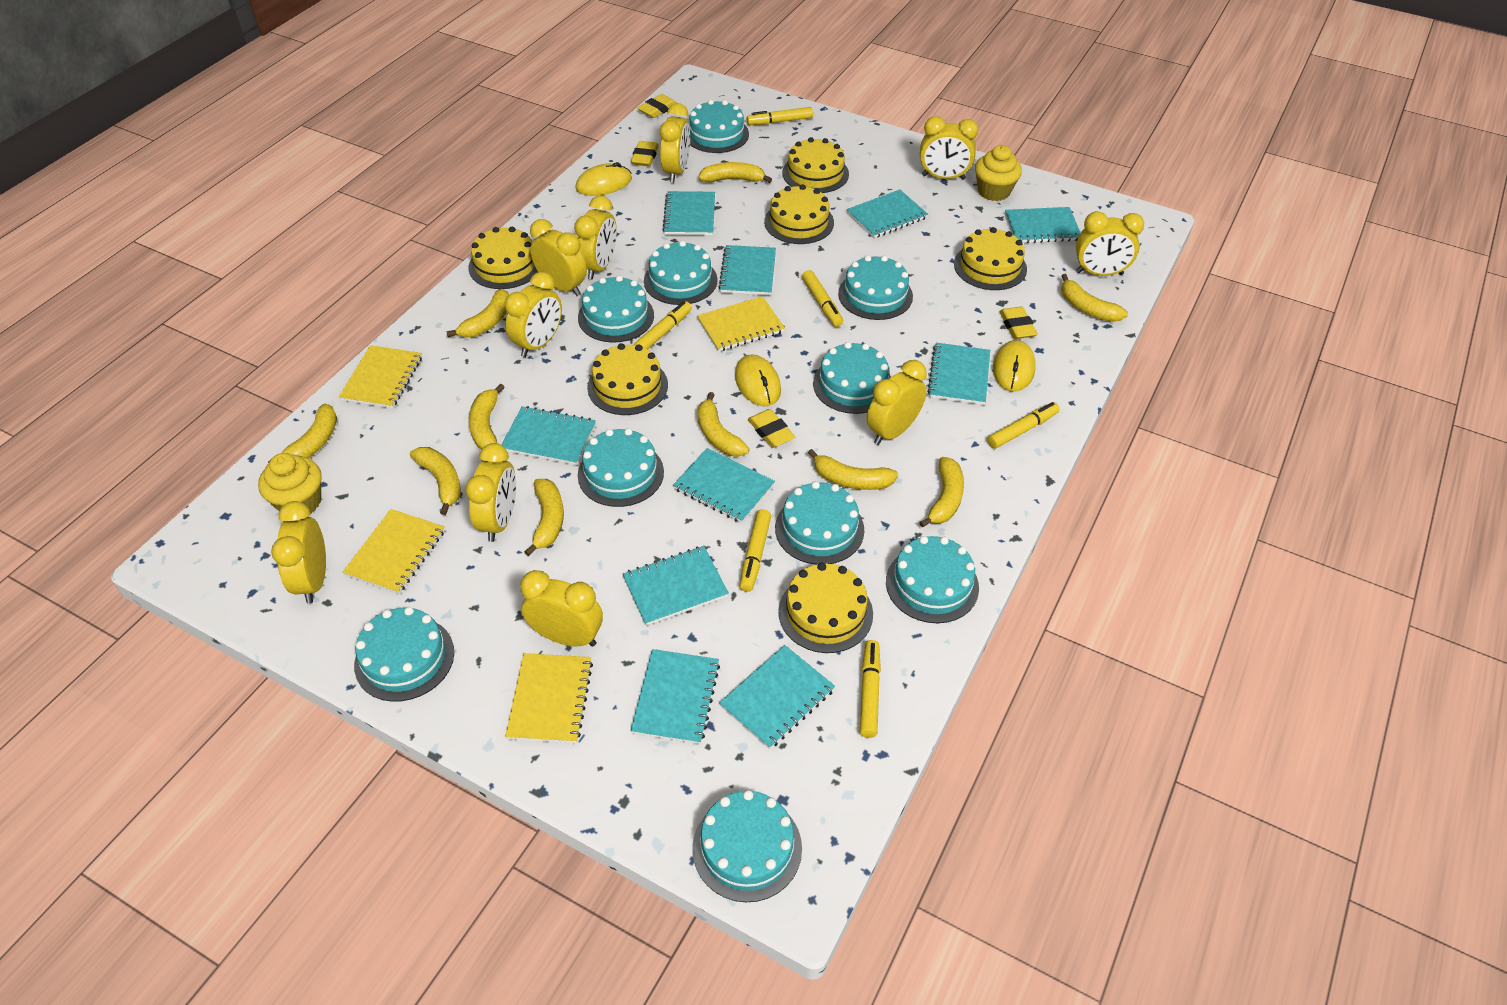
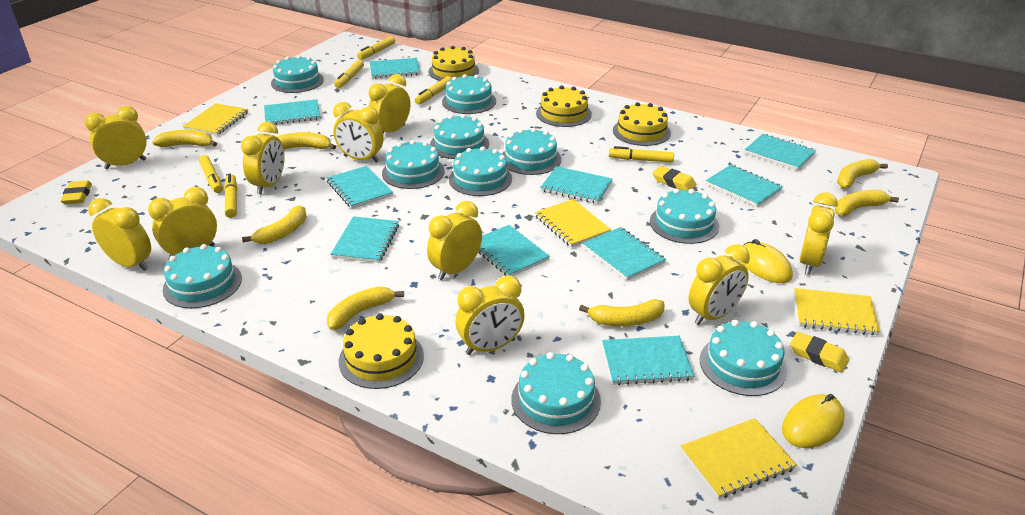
yellow banana: 10 -> 7
yellow cake: 6 -> 4
yellow cupcake: 2 -> 0
yellow eraser: 4 -> 3
yellow mouse: 3 -> 2

